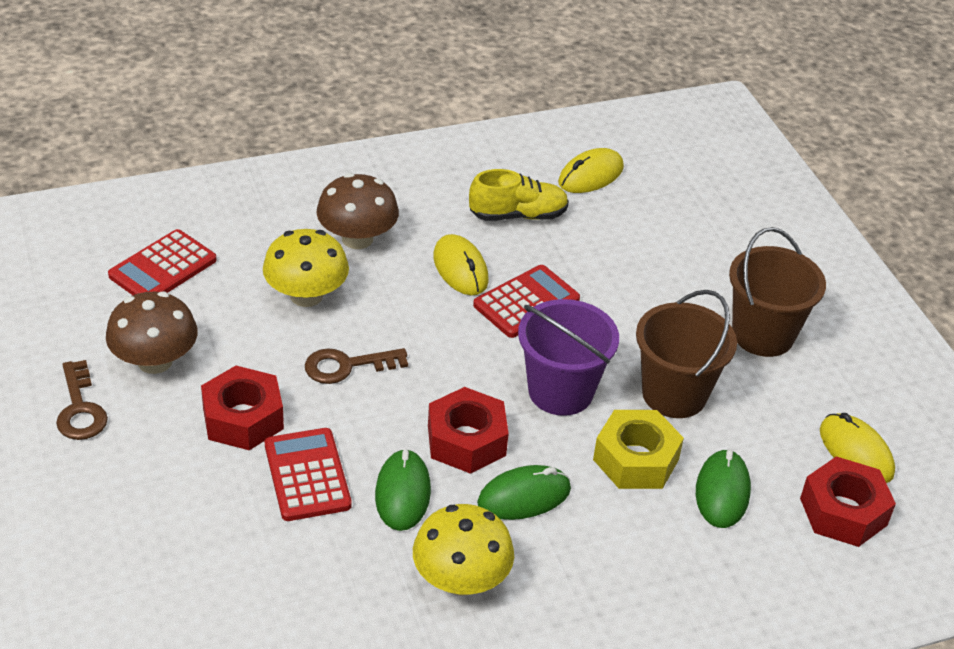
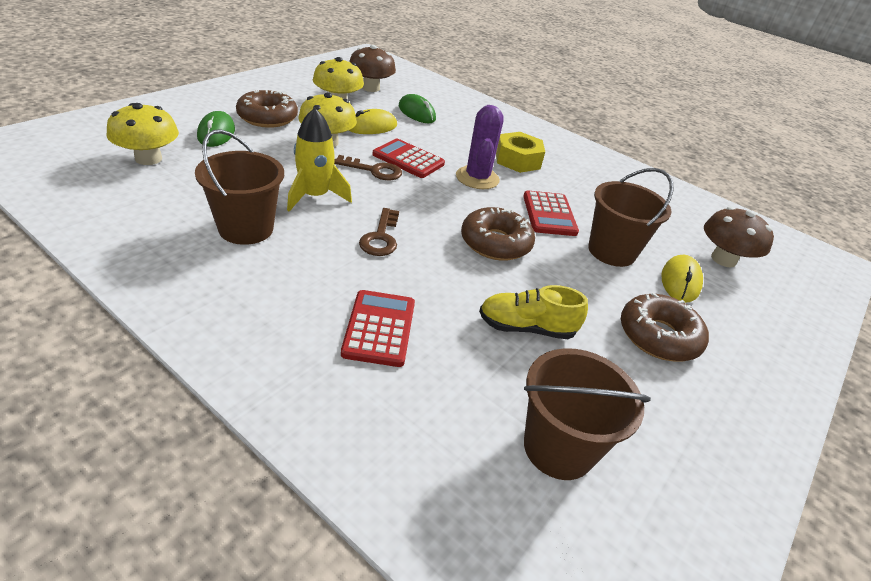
brown bucket: 2 -> 3
brown donut: 0 -> 3
green mouse: 3 -> 2
purple bucket: 1 -> 0
purple cactus: 0 -> 1
red nut: 3 -> 0
yellow mouse: 3 -> 2
yellow mushroom: 2 -> 3
yellow rocket: 0 -> 1

